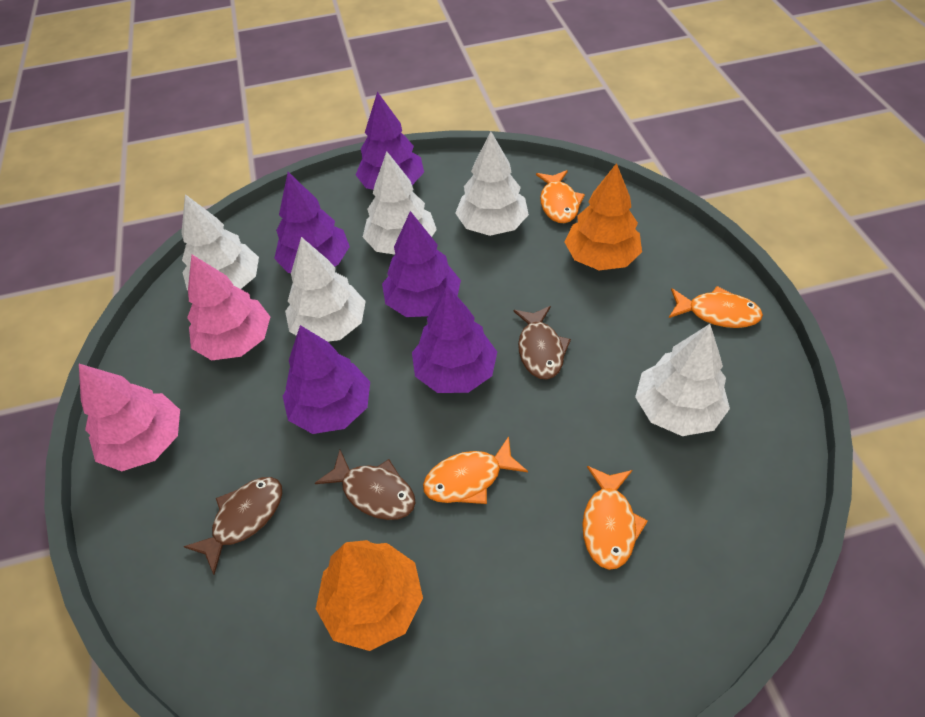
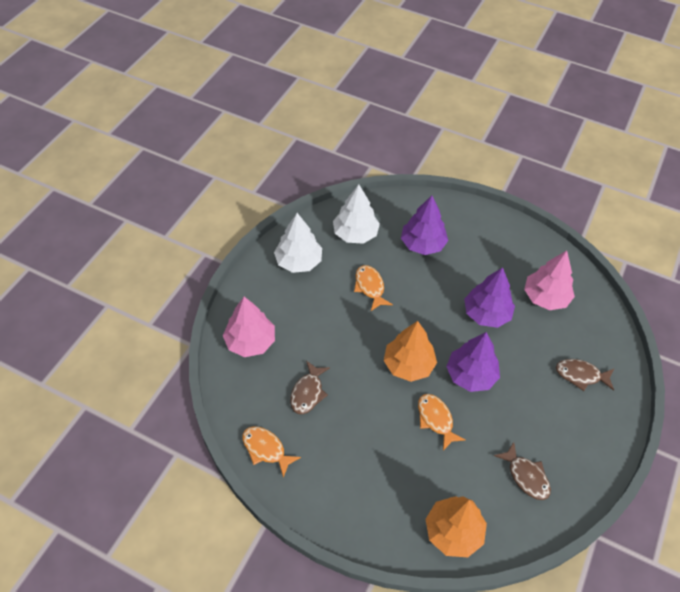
orange fish: 4 -> 3
purple tree: 5 -> 3
white tree: 5 -> 2

